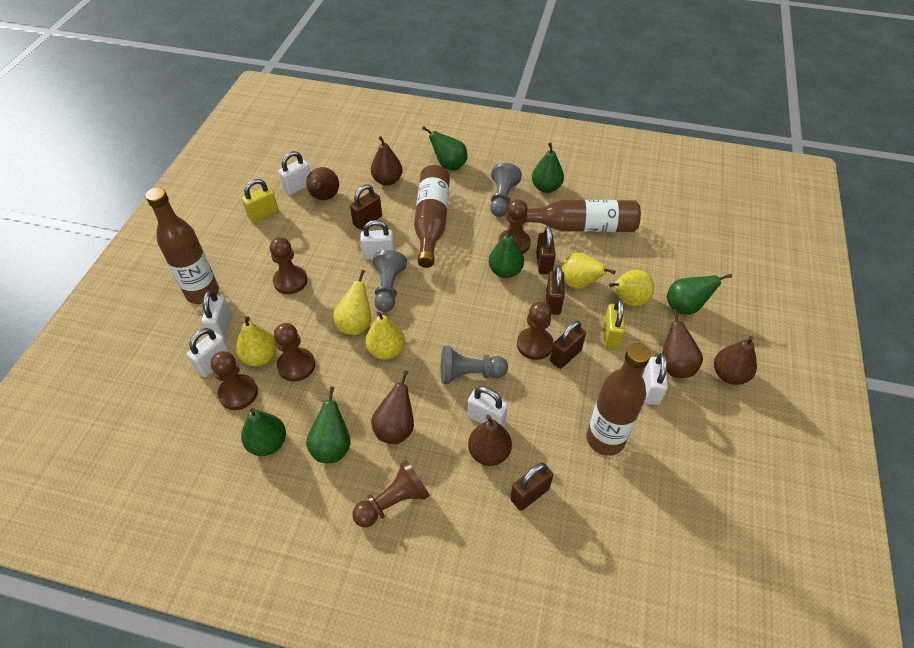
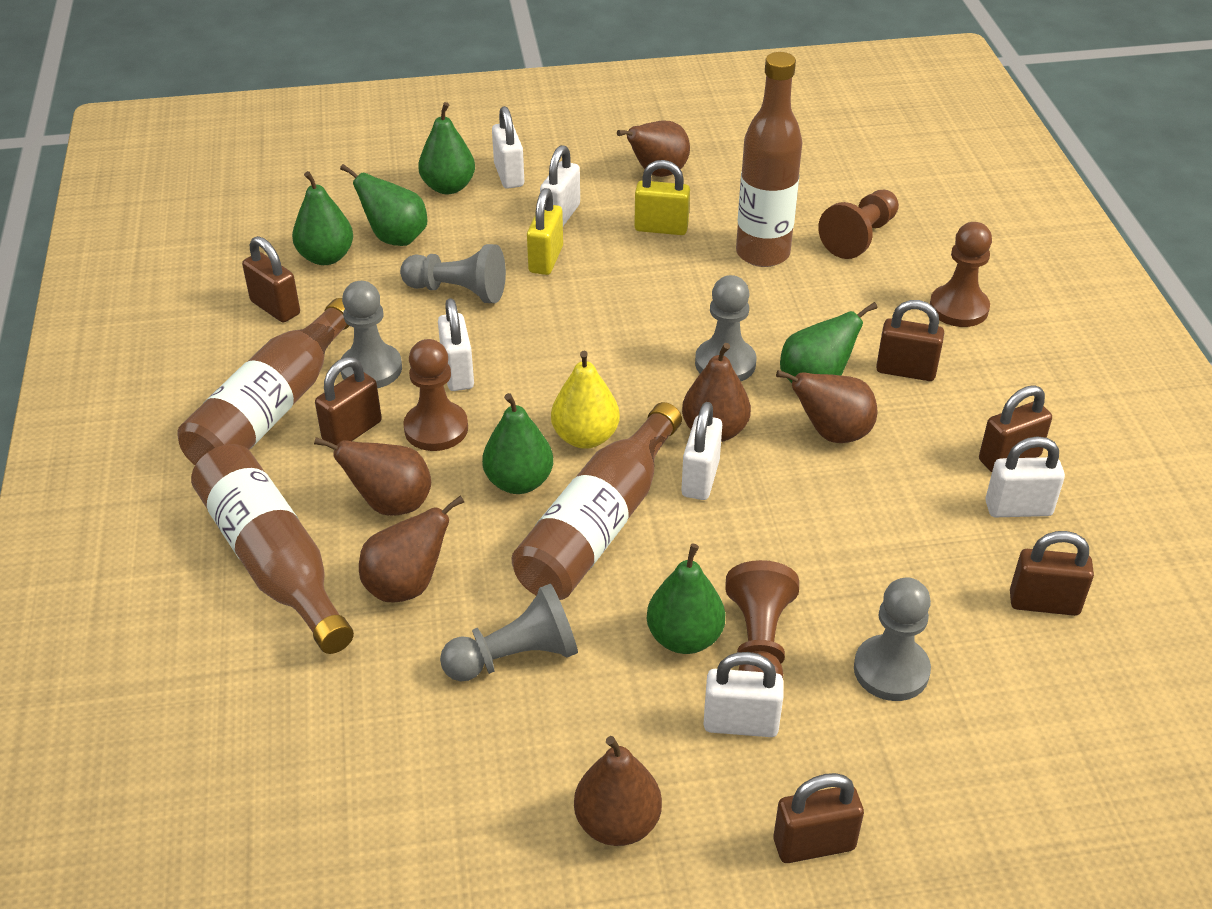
brown padlock: 5 -> 6
brown pawn: 6 -> 4
grey pawn: 3 -> 5
yellow pear: 5 -> 1

